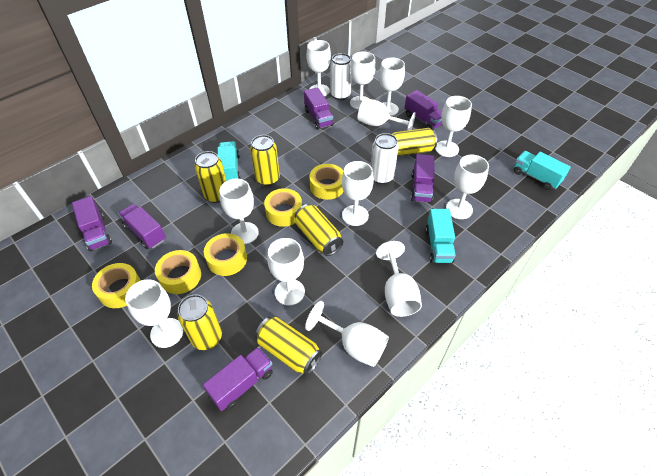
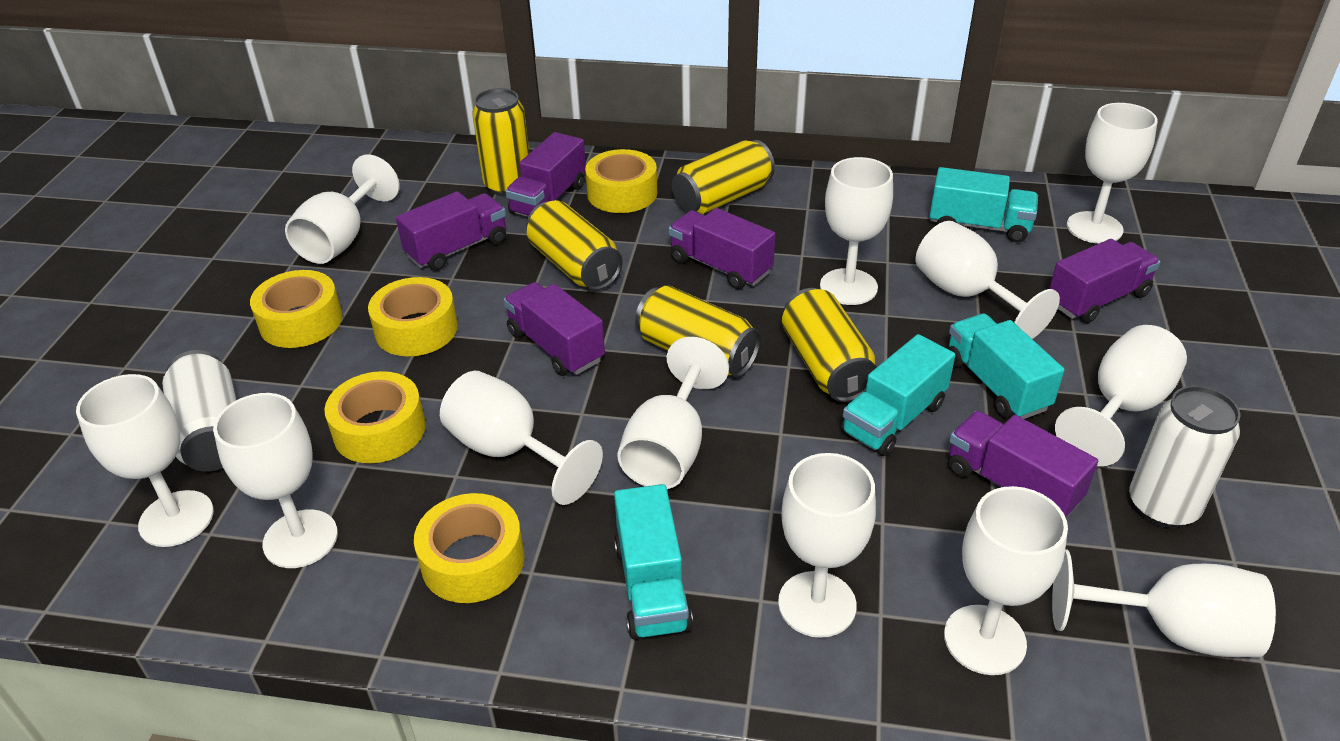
turquoise truck: 3 -> 4
yellow can: 6 -> 5

